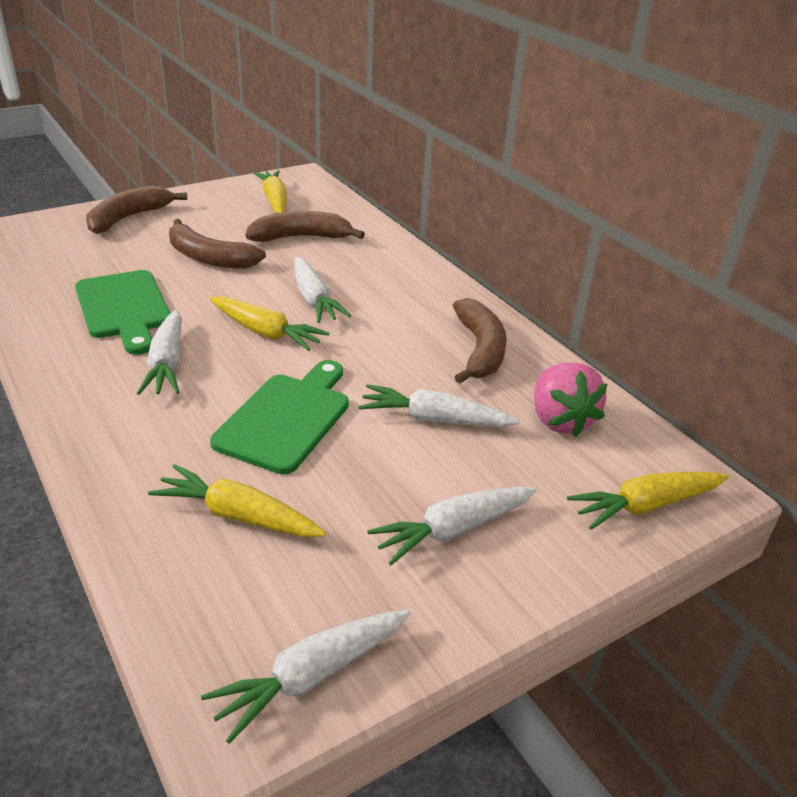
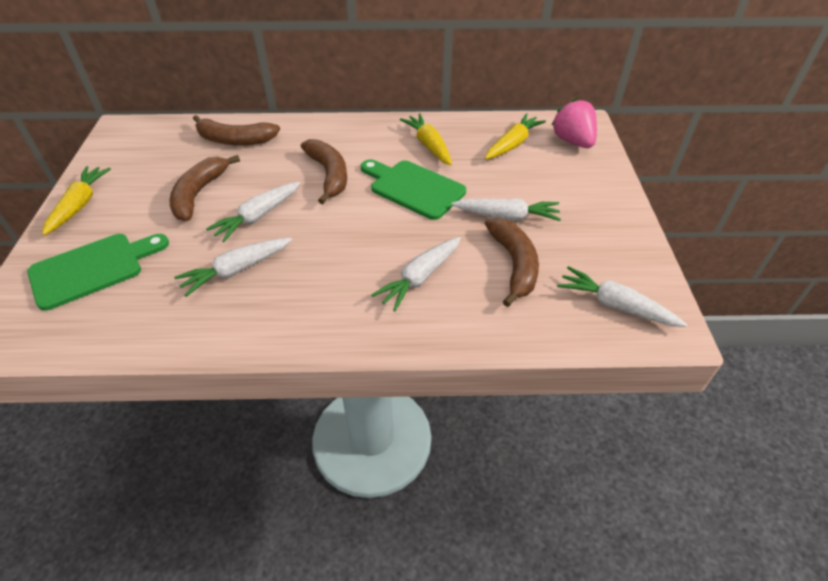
yellow carrot: 4 -> 3

